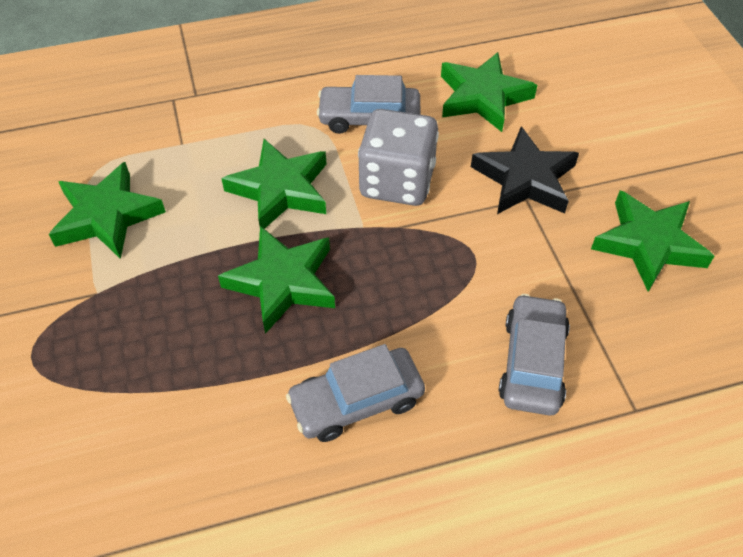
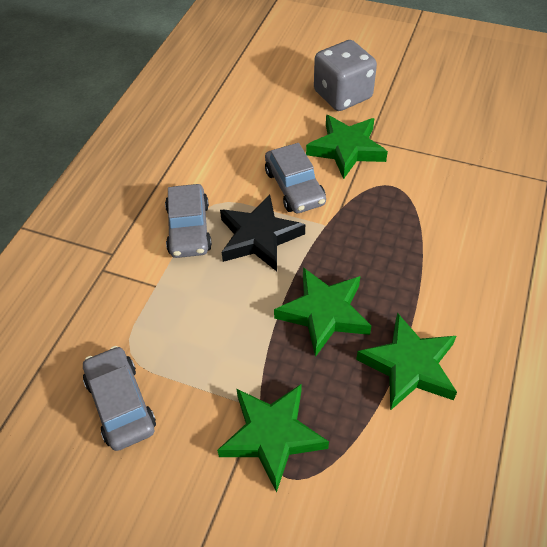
green star: 5 -> 4

